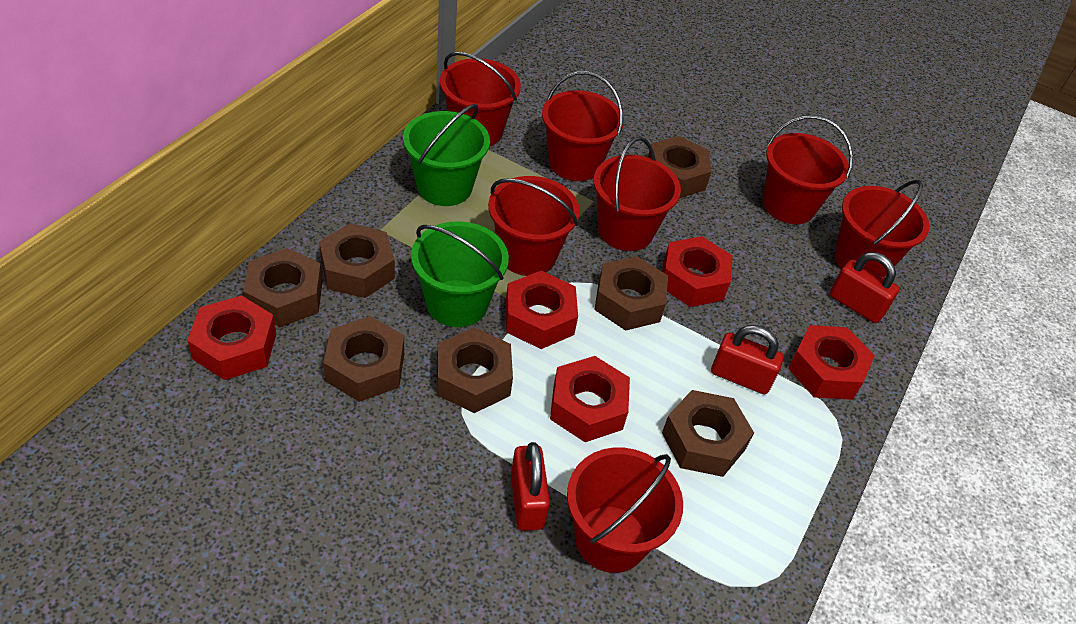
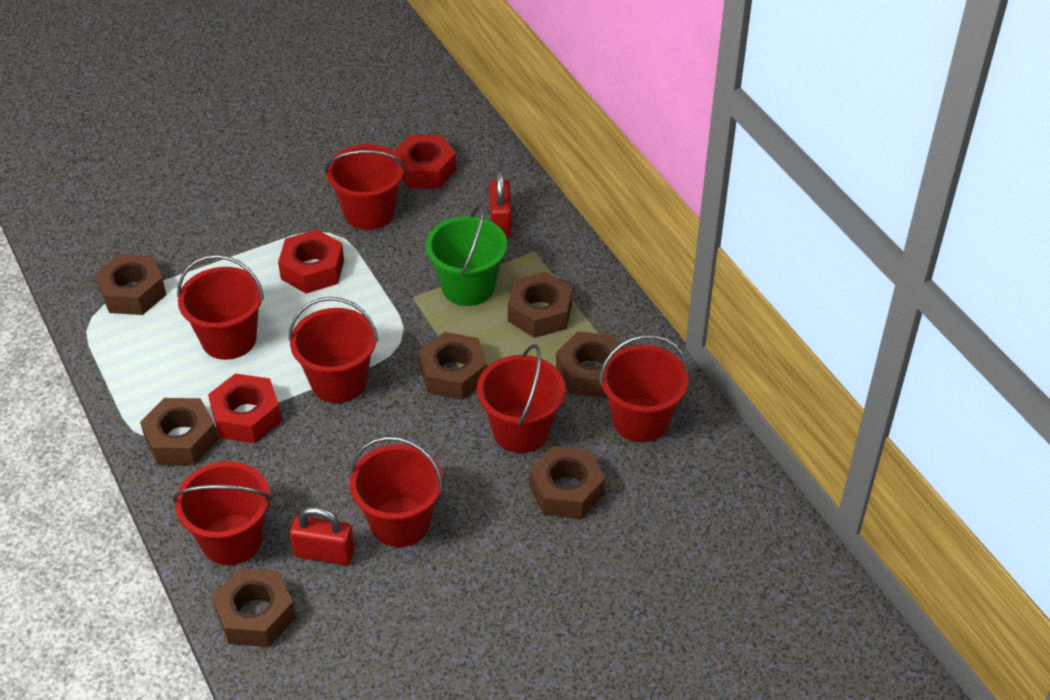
green bucket: 2 -> 1
red nut: 5 -> 3
red padlock: 3 -> 2

